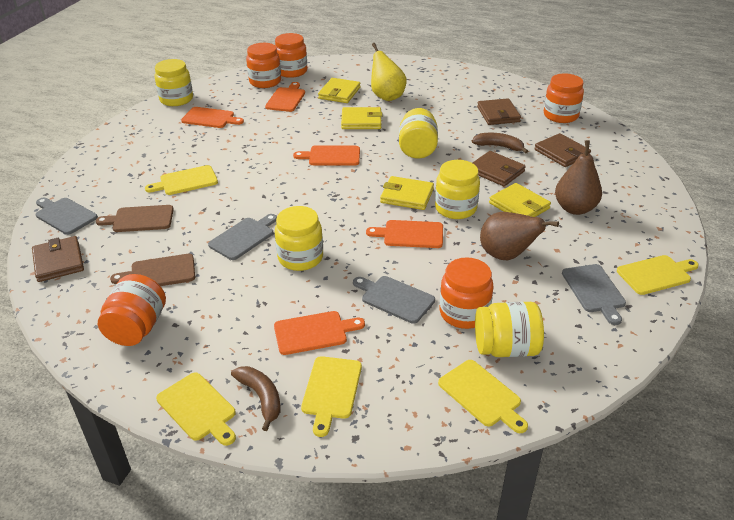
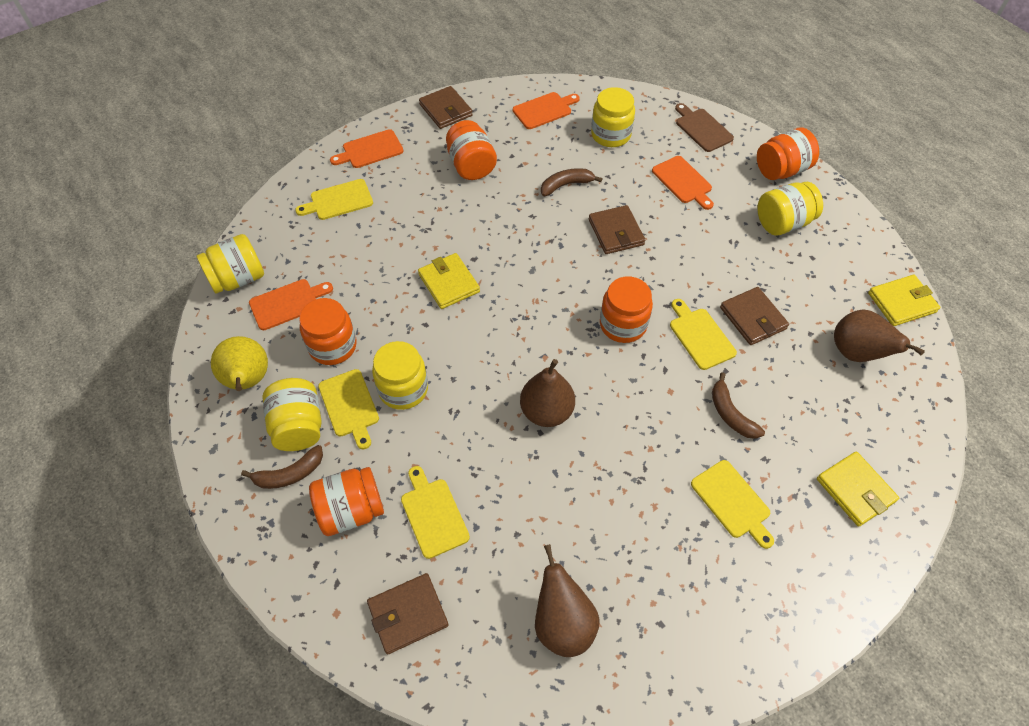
brown banana: 2 -> 3
brown cutting board: 2 -> 1
brown pear: 2 -> 3
grey cutting board: 4 -> 0
orange cutting board: 5 -> 4
yellow wallet: 4 -> 3

